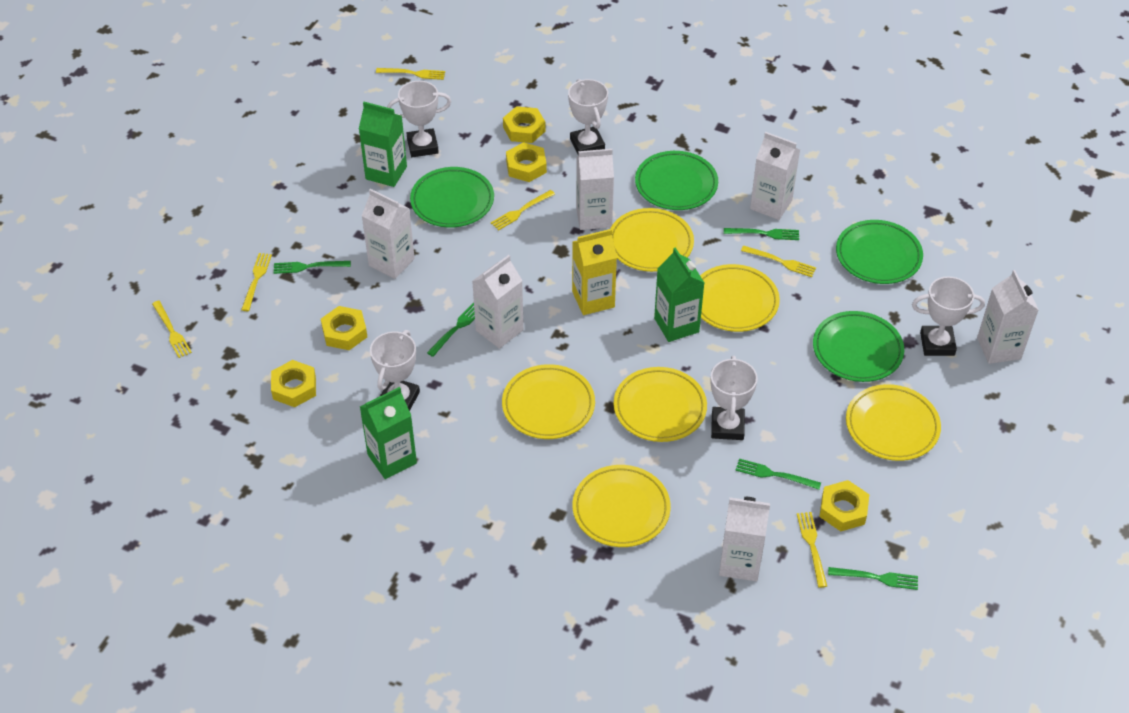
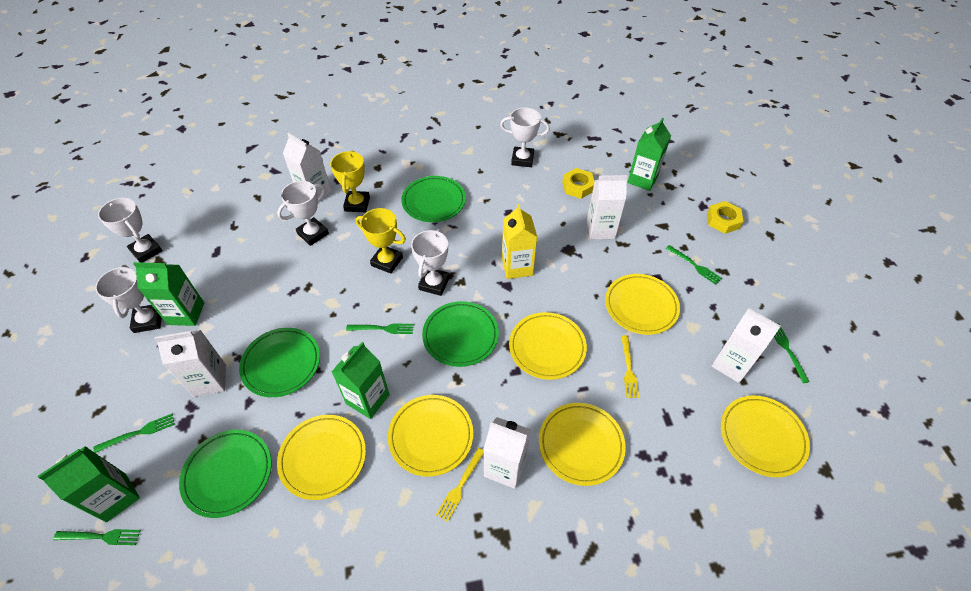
green carton: 3 -> 4
white carton: 6 -> 5
yellow fork: 6 -> 2
yellow nut: 5 -> 2
yellow trophy: 0 -> 2

